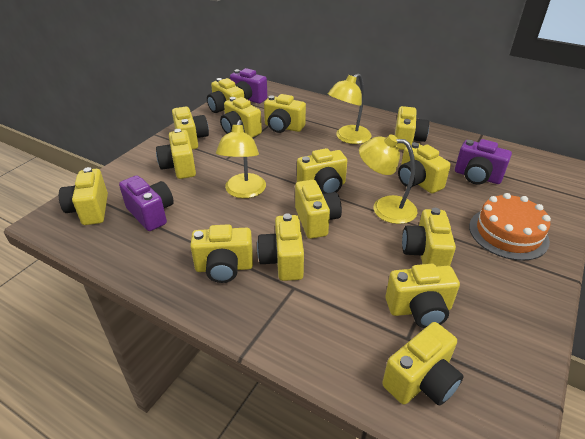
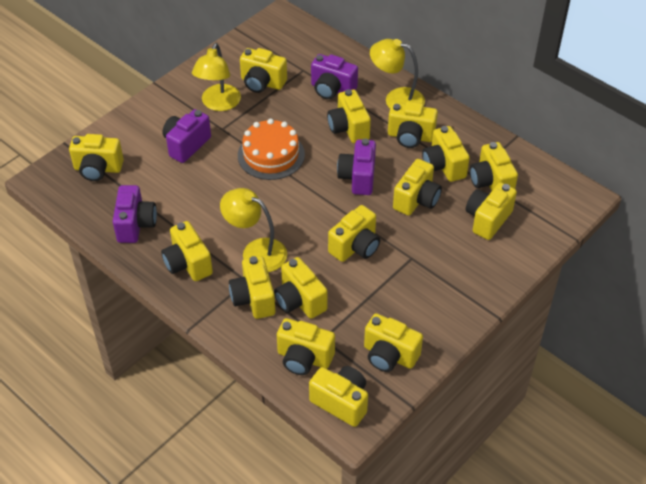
purple camera: 3 -> 4

